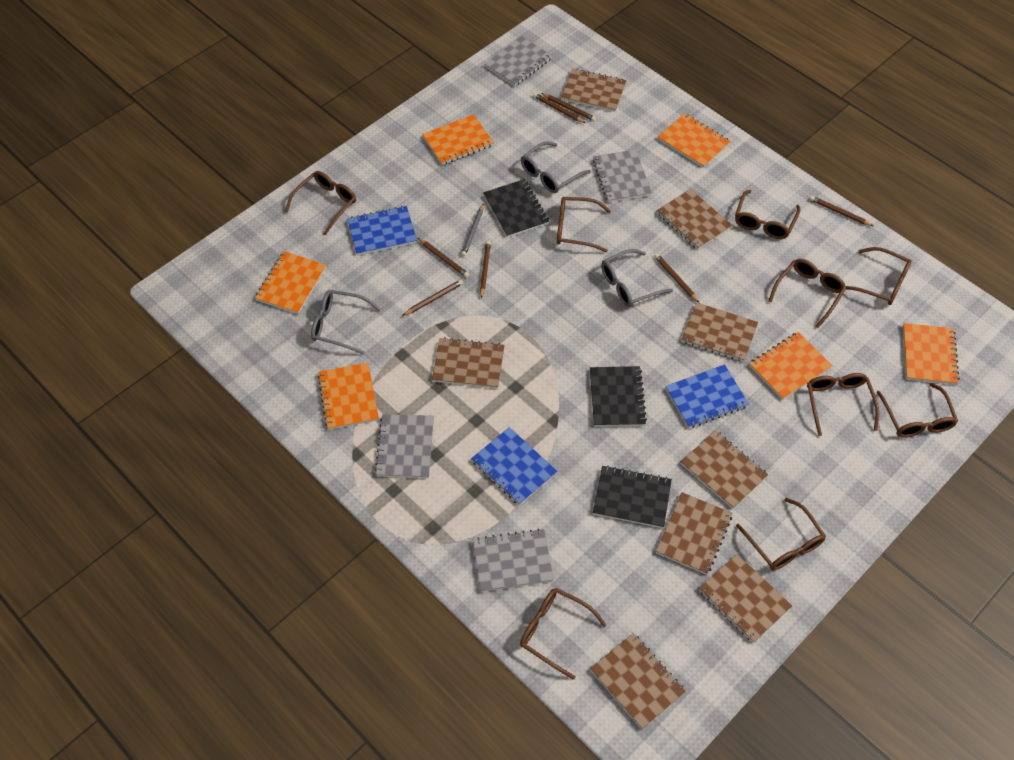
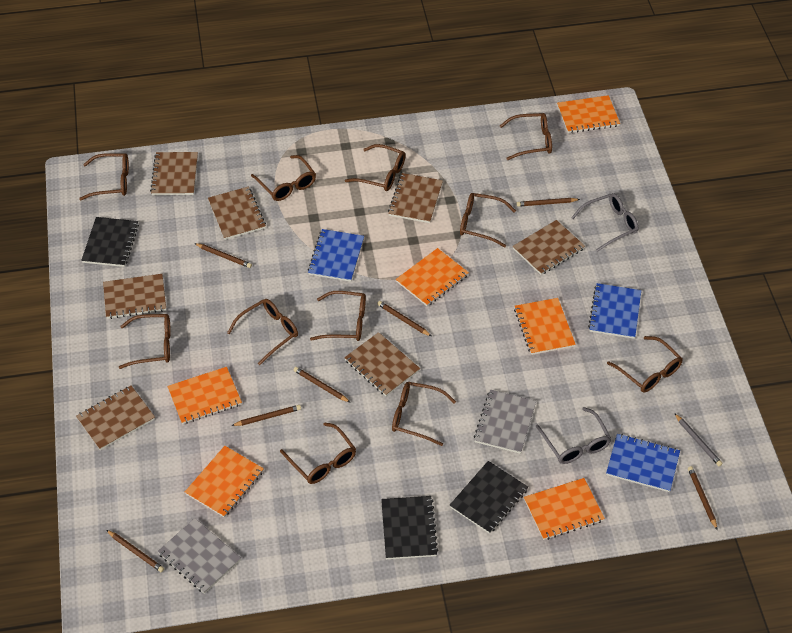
brown glasses: 9 -> 11
brown notebook: 8 -> 7
grey glasses: 3 -> 2
grey notebook: 4 -> 2

